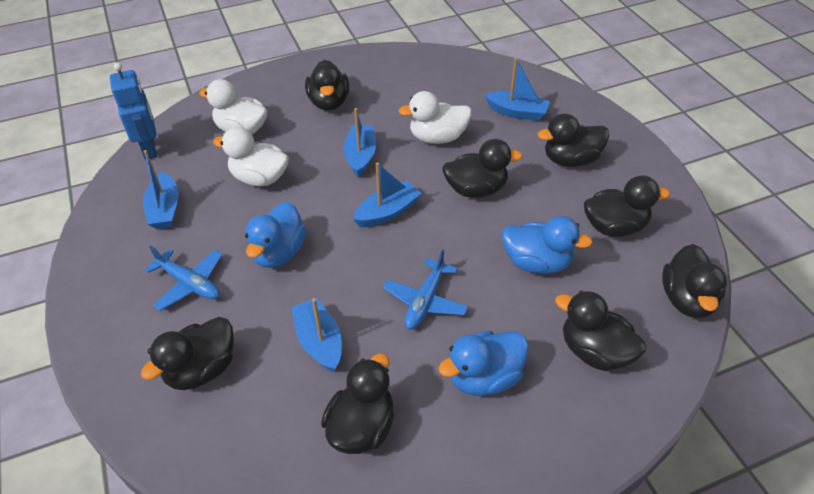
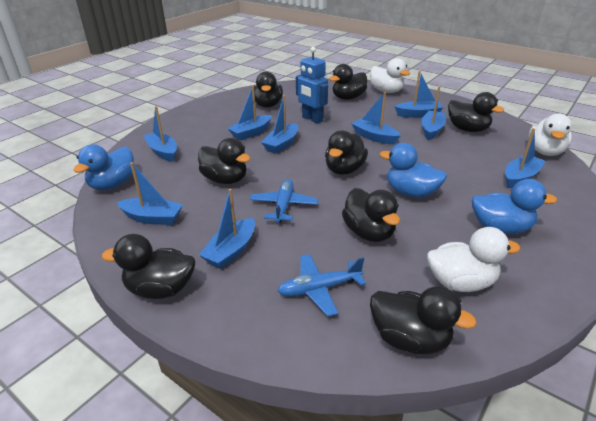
blue boat: 5 -> 9

